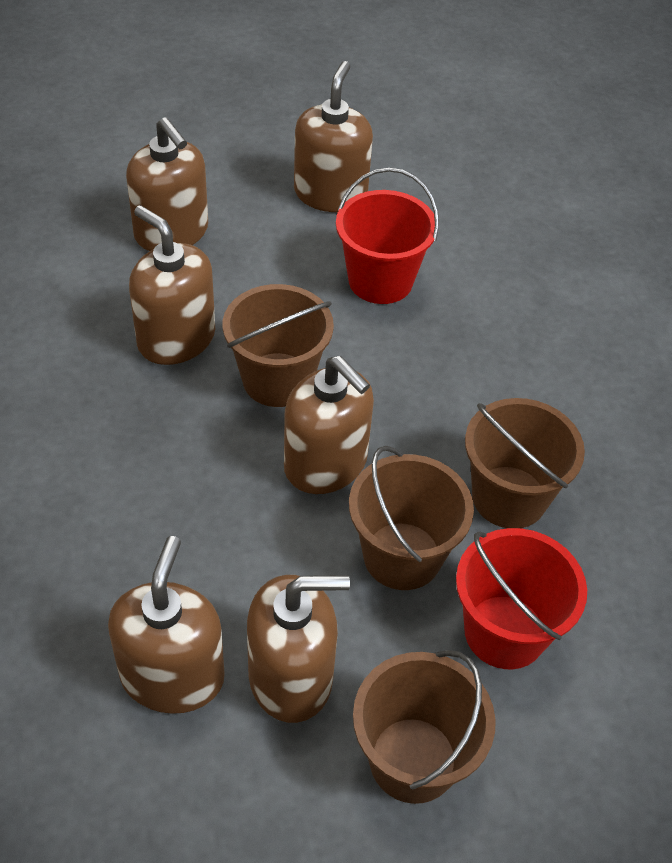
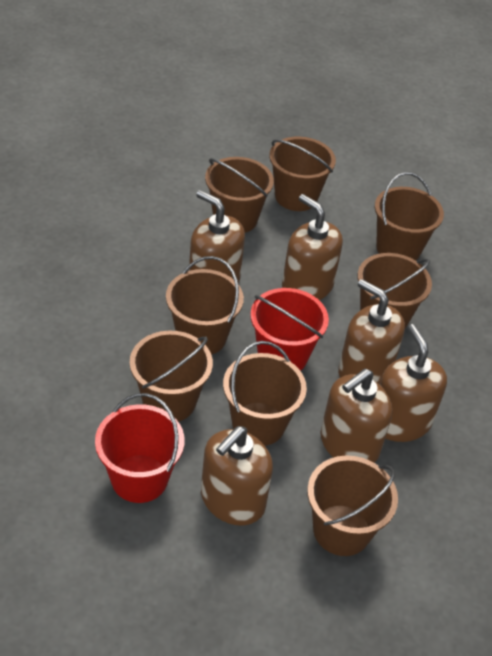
brown bucket: 4 -> 8

